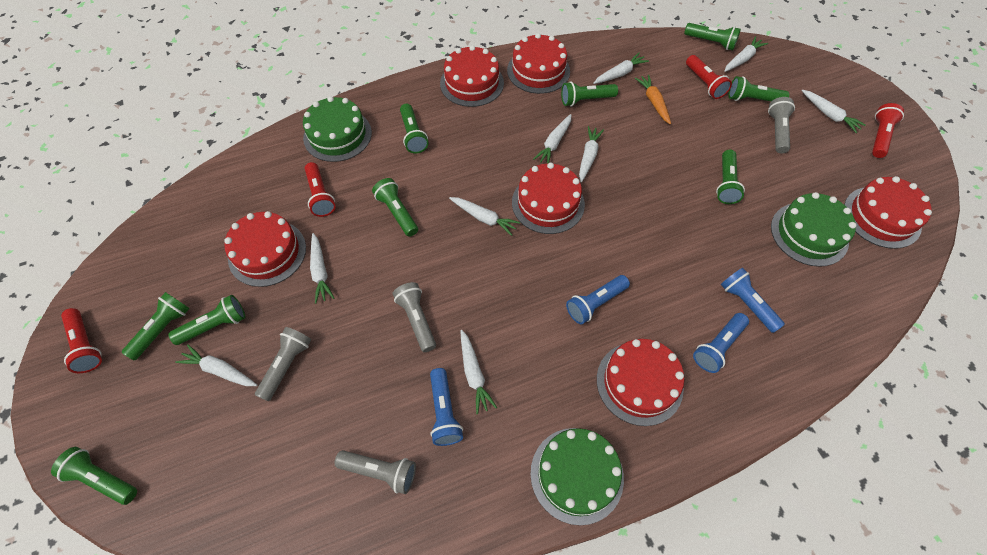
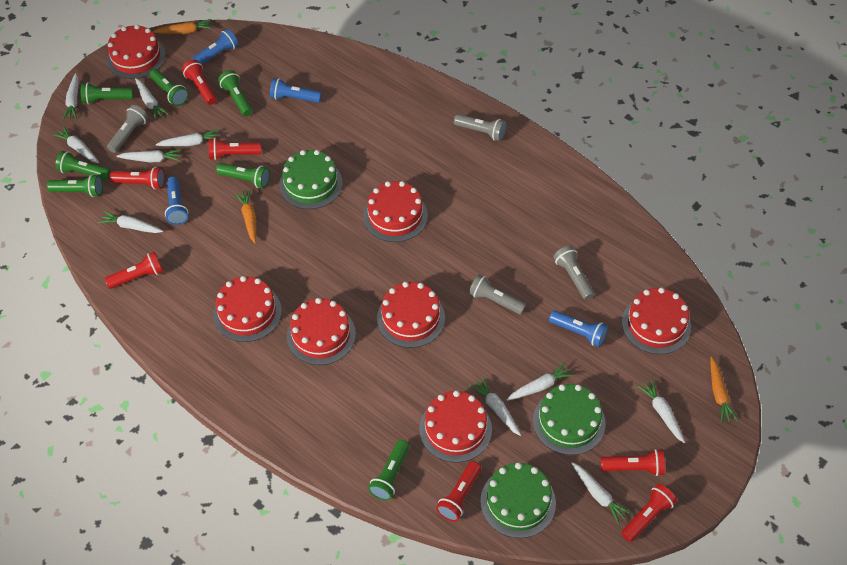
green flashlight: 9 -> 7
orange carrot: 1 -> 3
red cake: 6 -> 7
red flashlight: 4 -> 7
white carrot: 9 -> 10

